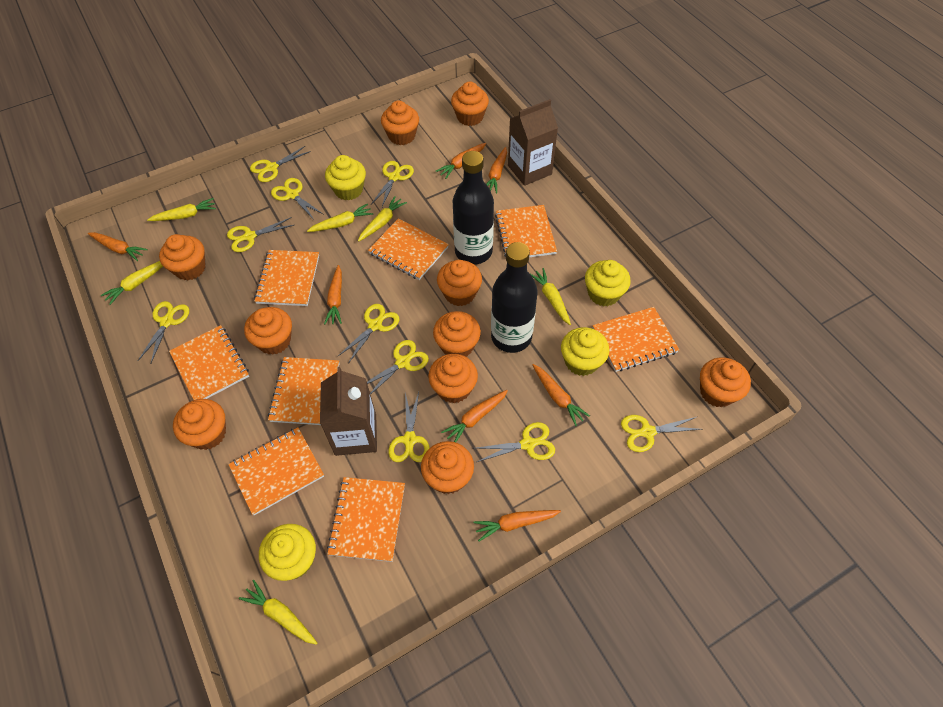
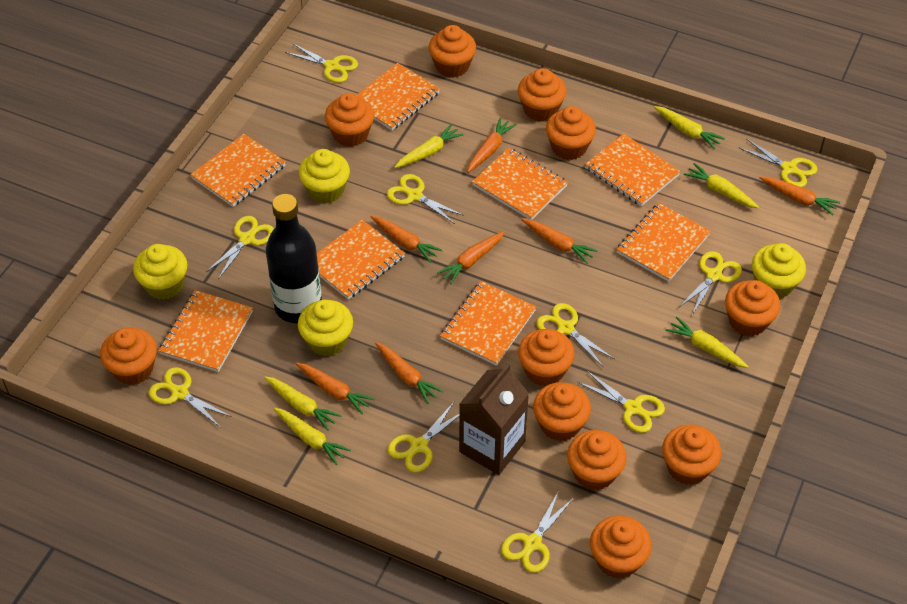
black bottle: 2 -> 1
brown carton: 2 -> 1
orange cupcake: 10 -> 11

